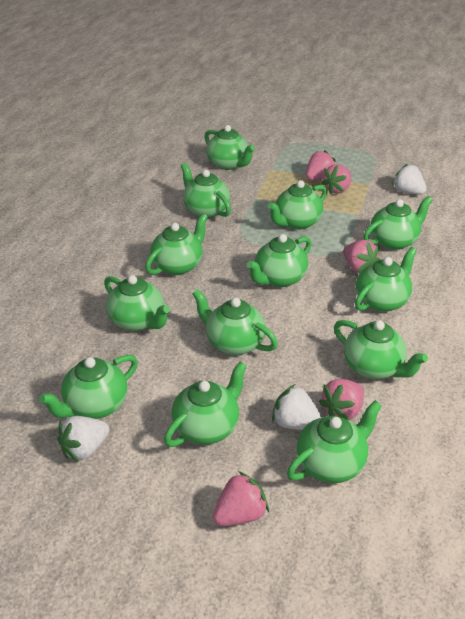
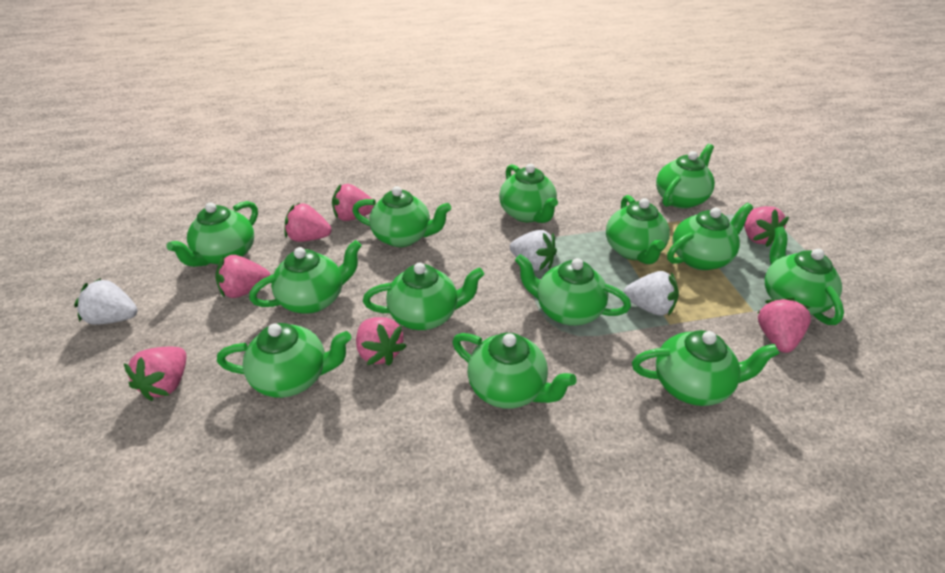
pink strawberry: 5 -> 7

